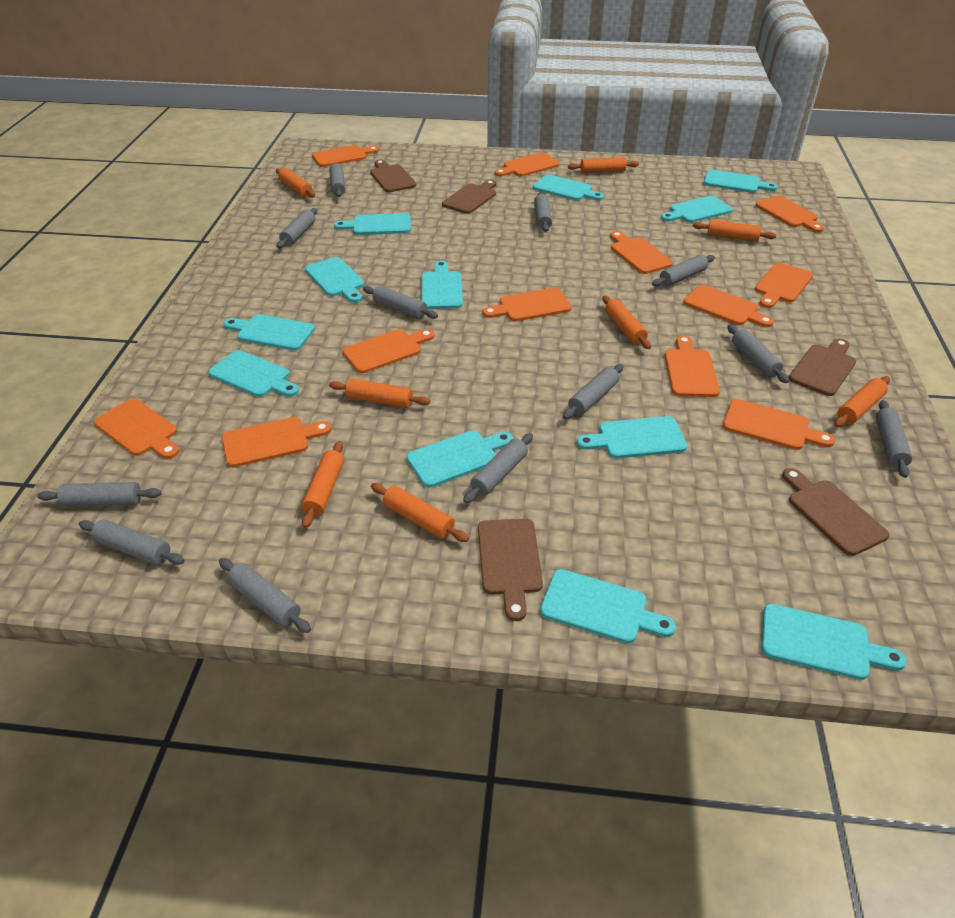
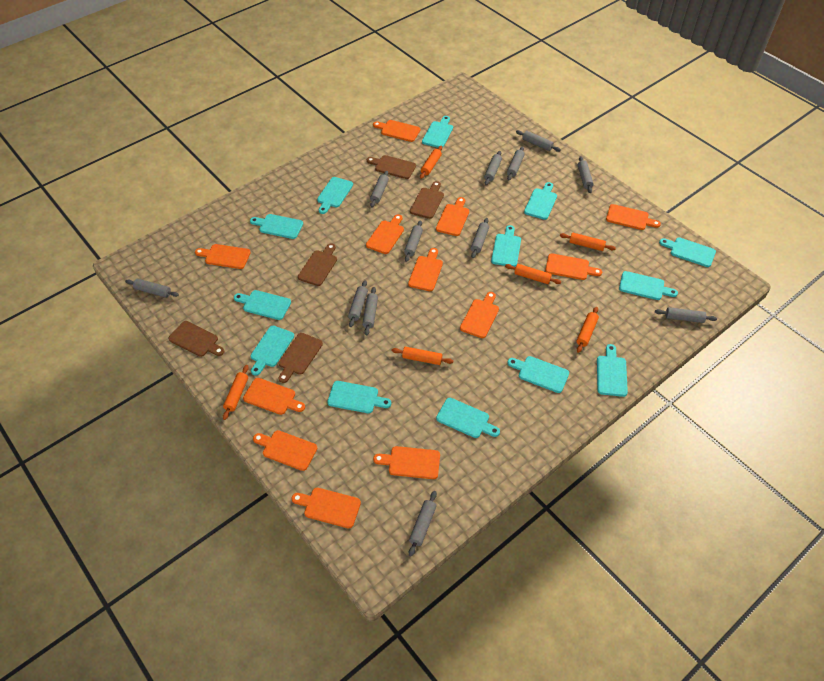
orange rolling pin: 8 -> 6
turquoise cutting board: 12 -> 13

